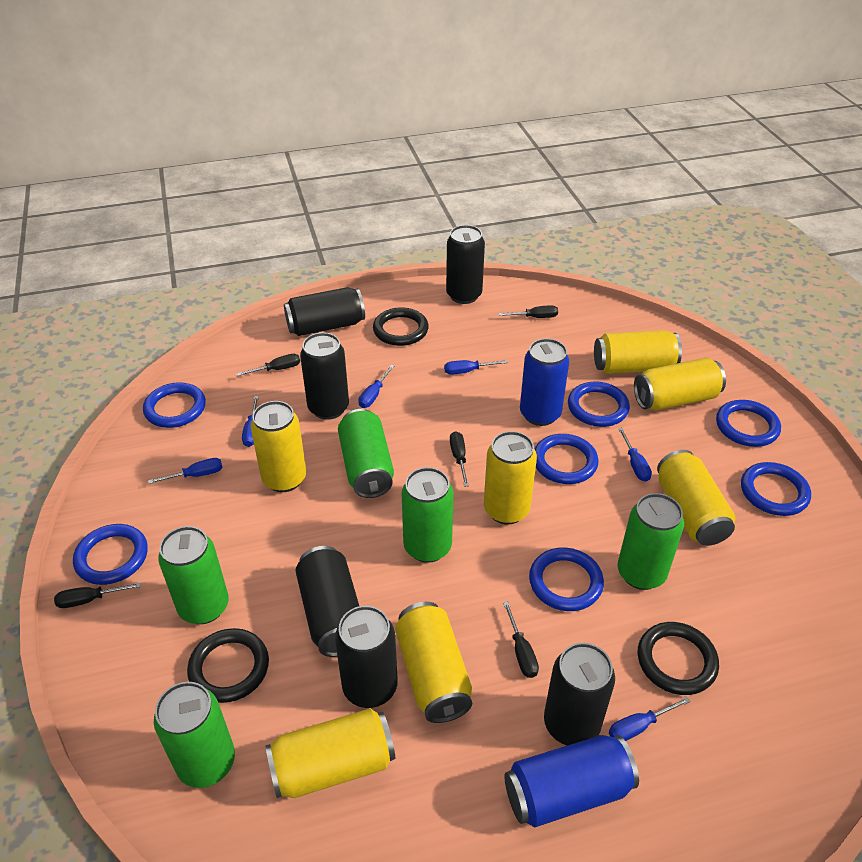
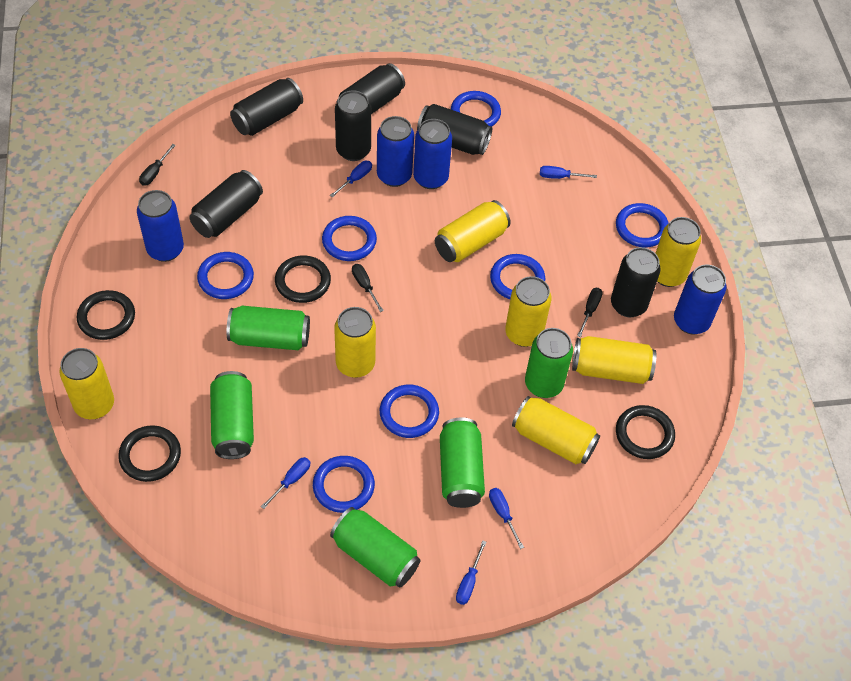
black ring: 3 -> 4
black screwdriver: 5 -> 3
blue can: 2 -> 4
blue screwdriver: 6 -> 5

